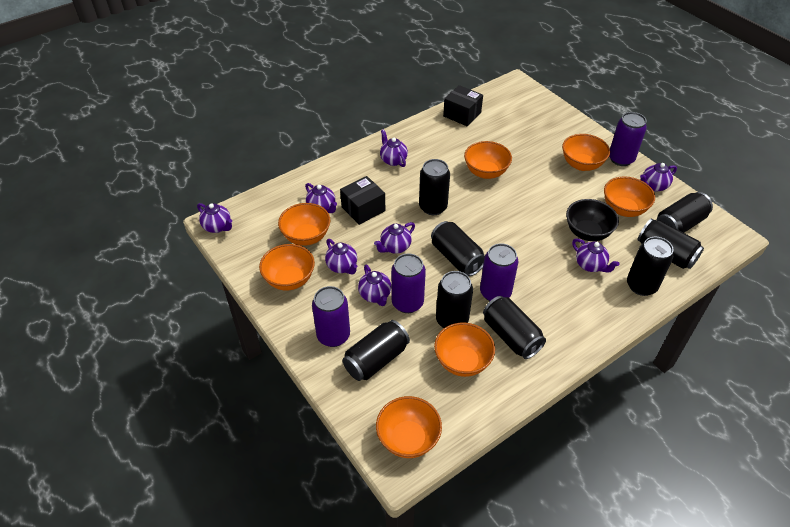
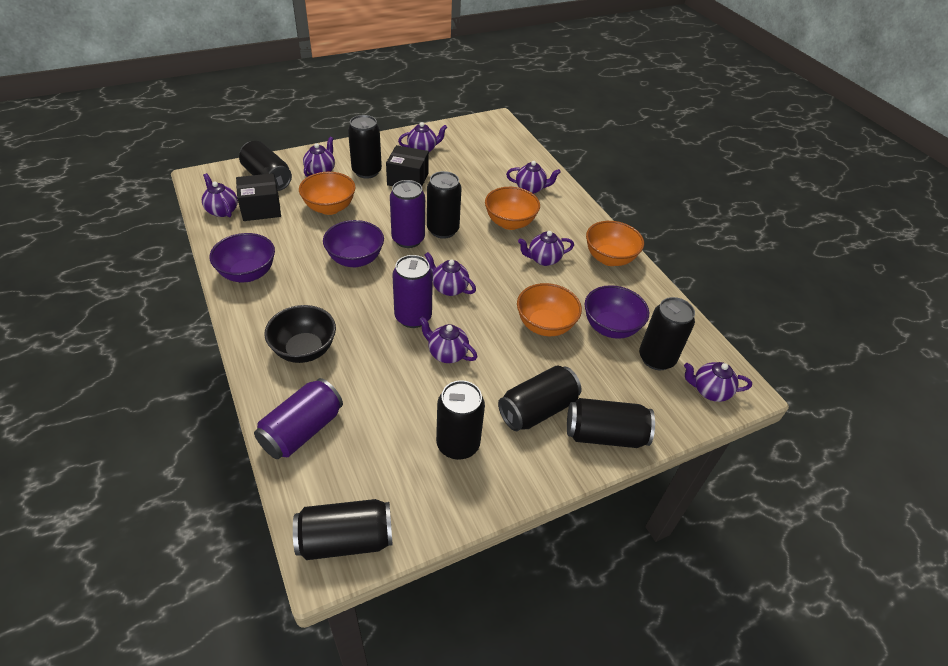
orange bowl: 7 -> 4
purple bowl: 0 -> 3
purple can: 4 -> 3

